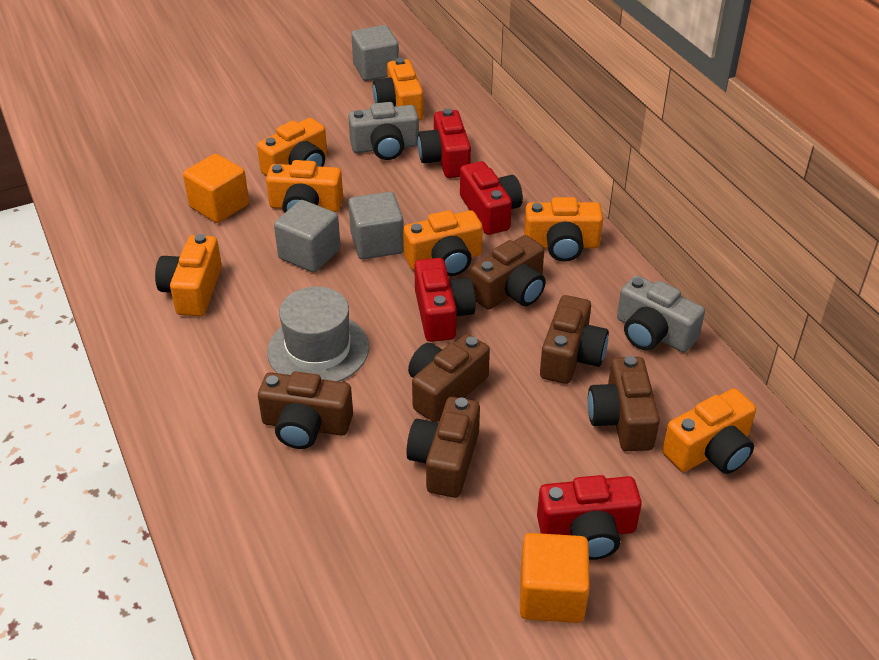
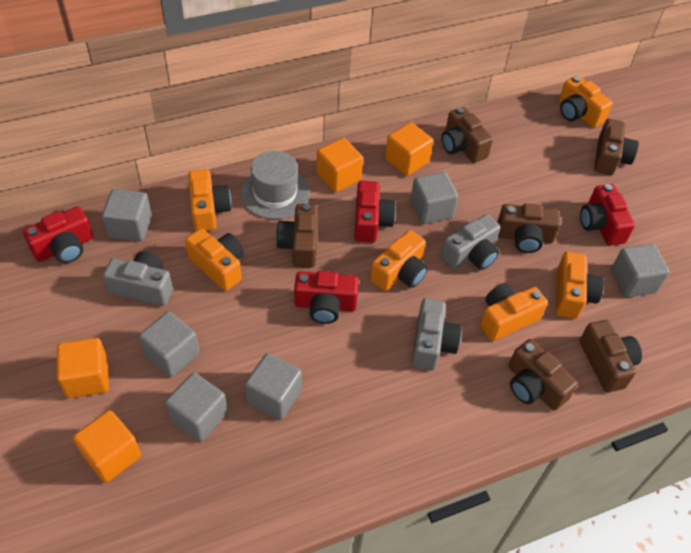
grey camera: 2 -> 3
grey cube: 3 -> 6
orange camera: 7 -> 6
orange cube: 2 -> 4

